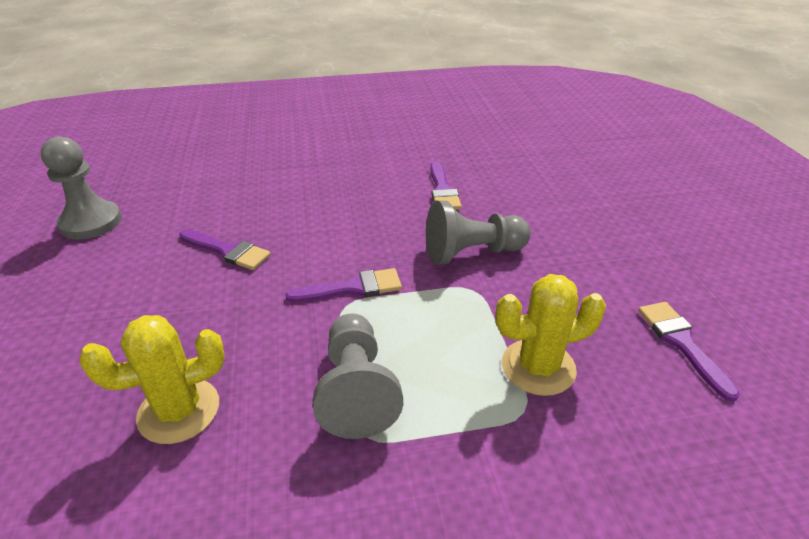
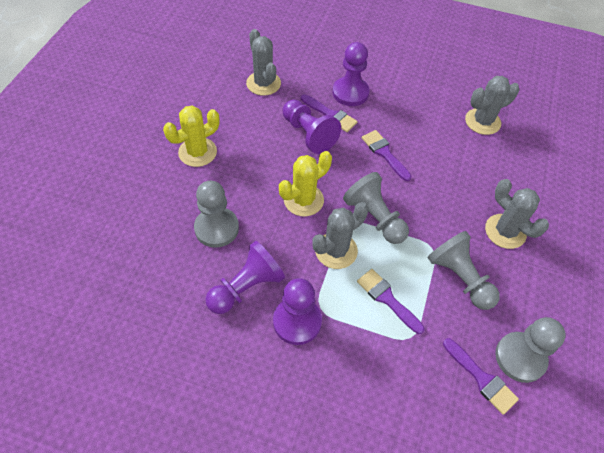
grey cactus: 0 -> 4
grey pawn: 3 -> 4
purple pawn: 0 -> 4

